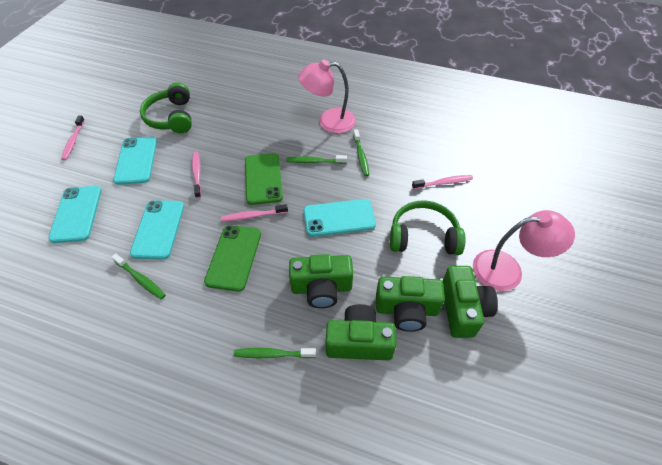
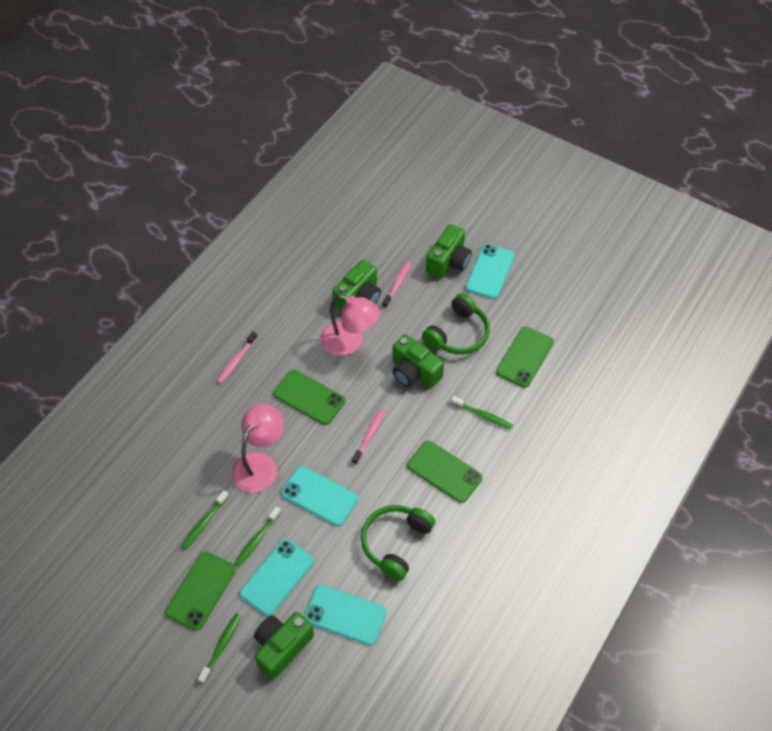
green phone: 2 -> 4
pink toothbrush: 4 -> 3

